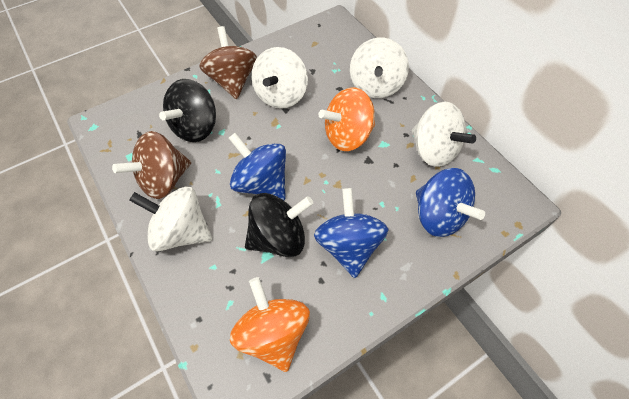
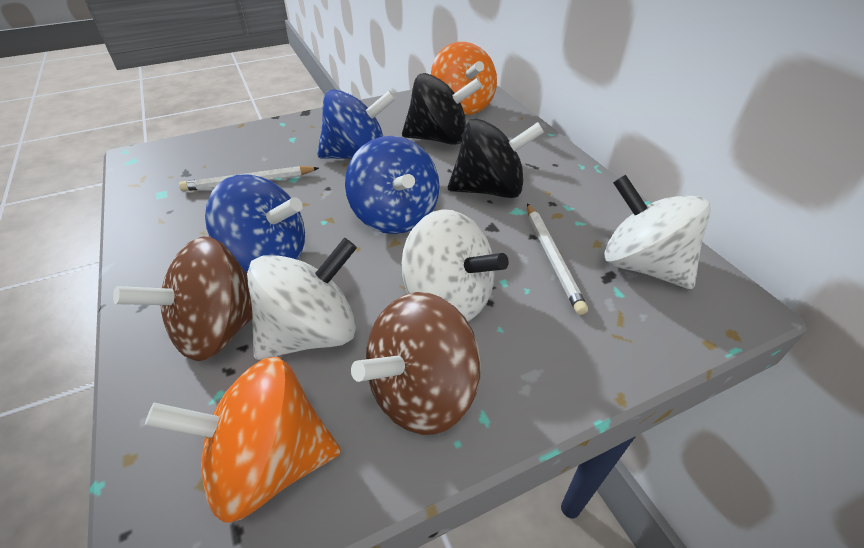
white pencil: 0 -> 2
white spinning top: 4 -> 3

